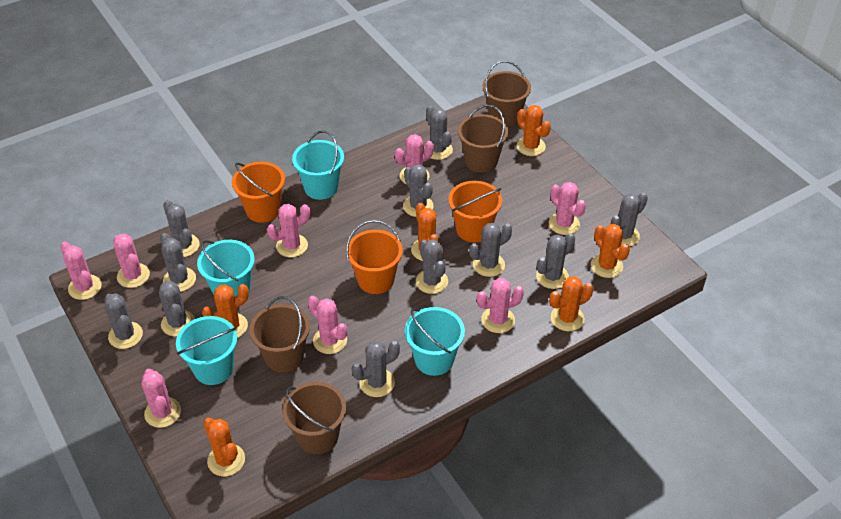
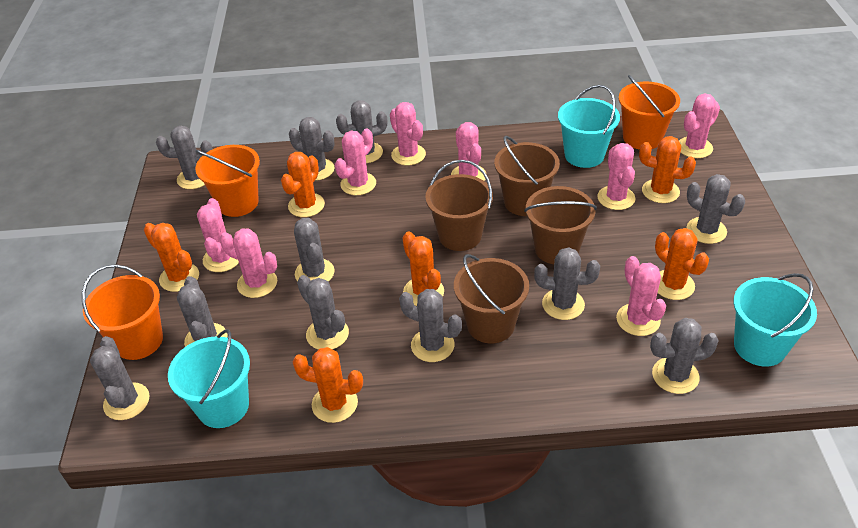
turquoise bucket: 4 -> 3

